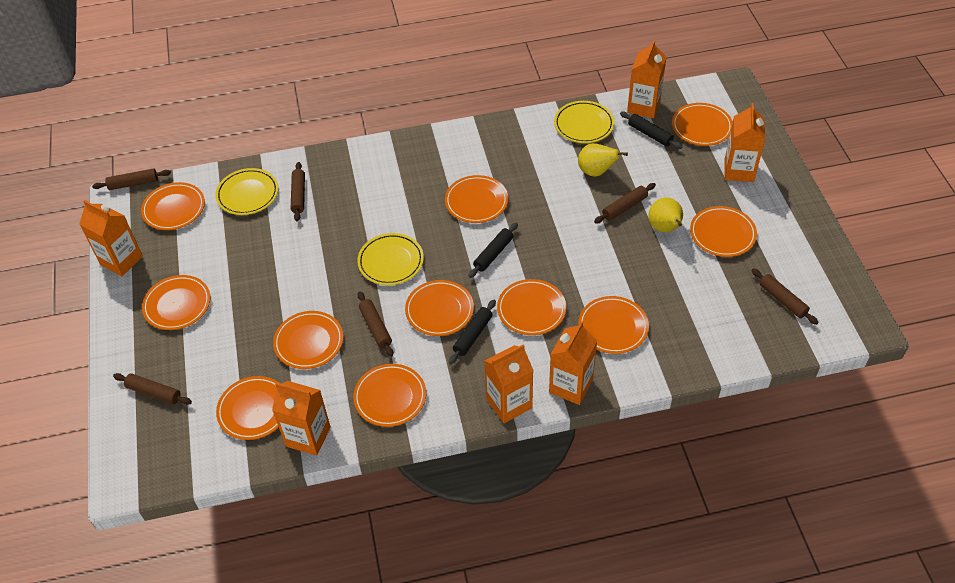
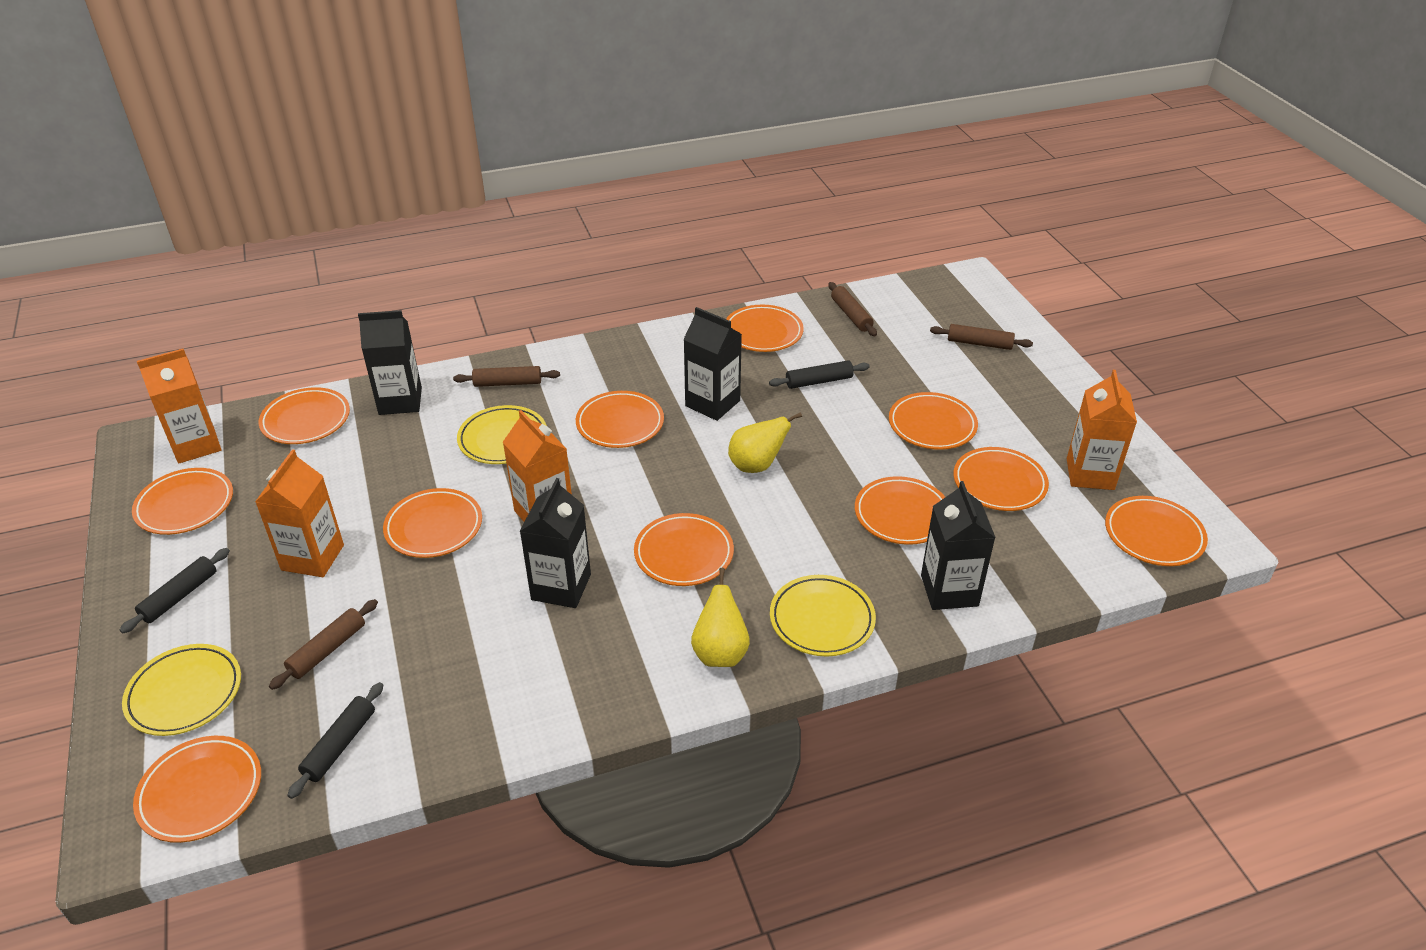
black carton: 0 -> 4
brown rolling pin: 6 -> 4
orange carton: 6 -> 4

